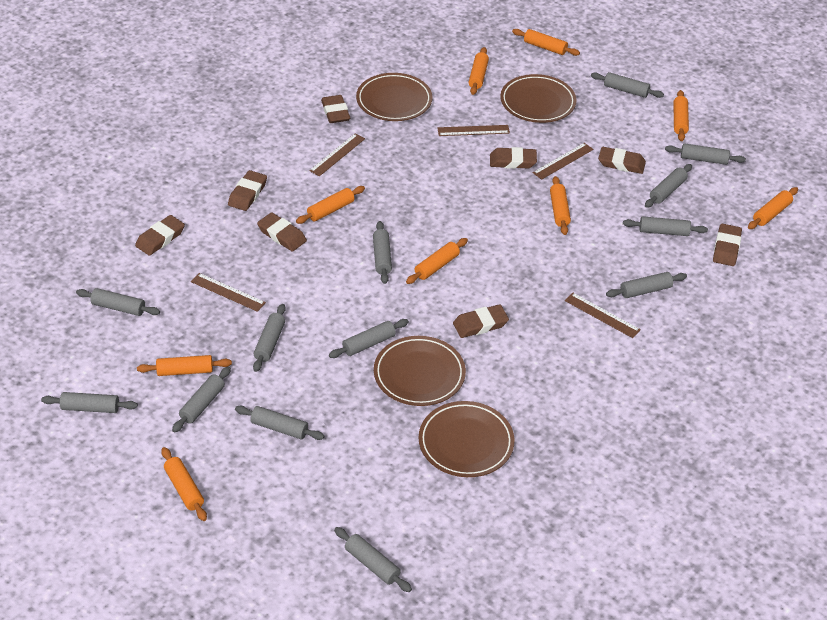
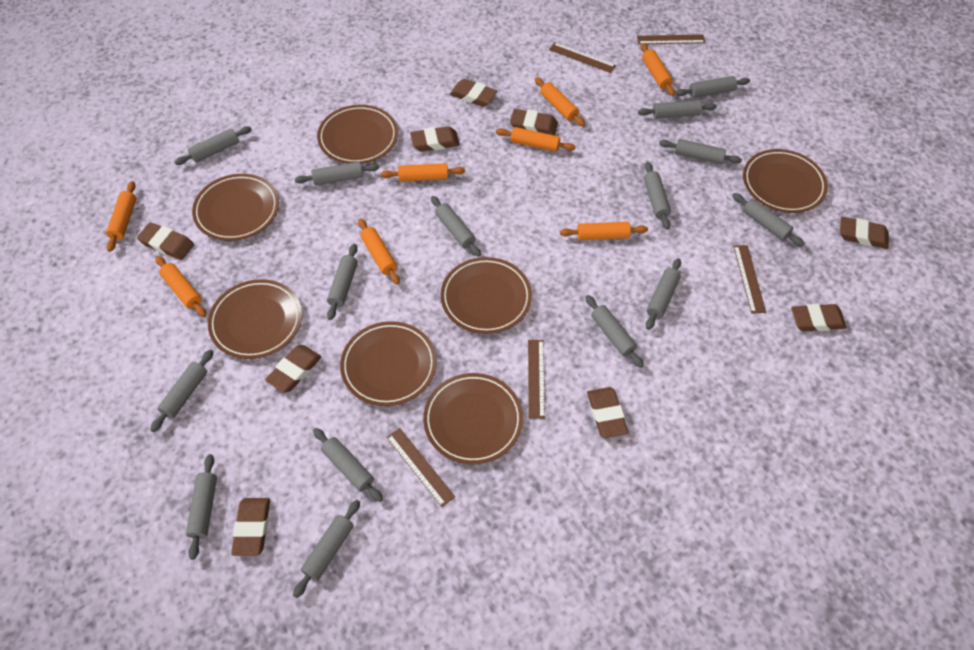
brown eraser: 8 -> 9
brown plate: 4 -> 7
grey rolling pin: 13 -> 15
orange rolling pin: 9 -> 8

